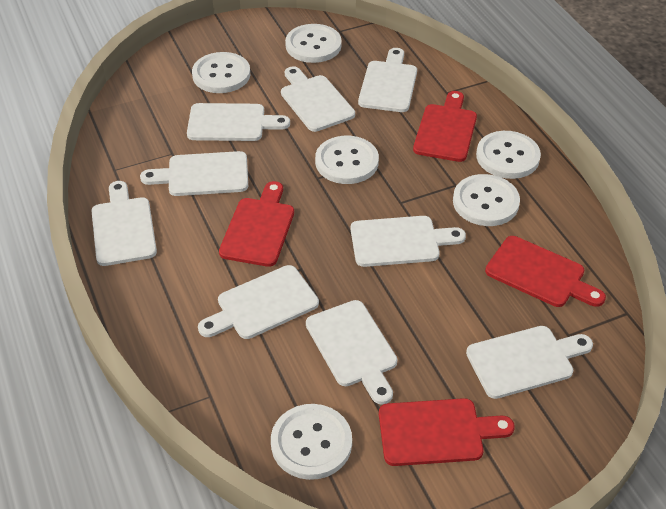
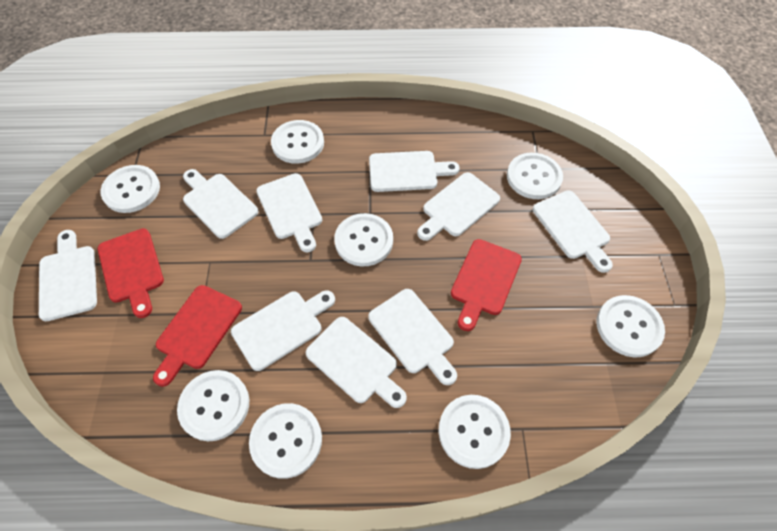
red cutting board: 4 -> 3
white button: 6 -> 8

